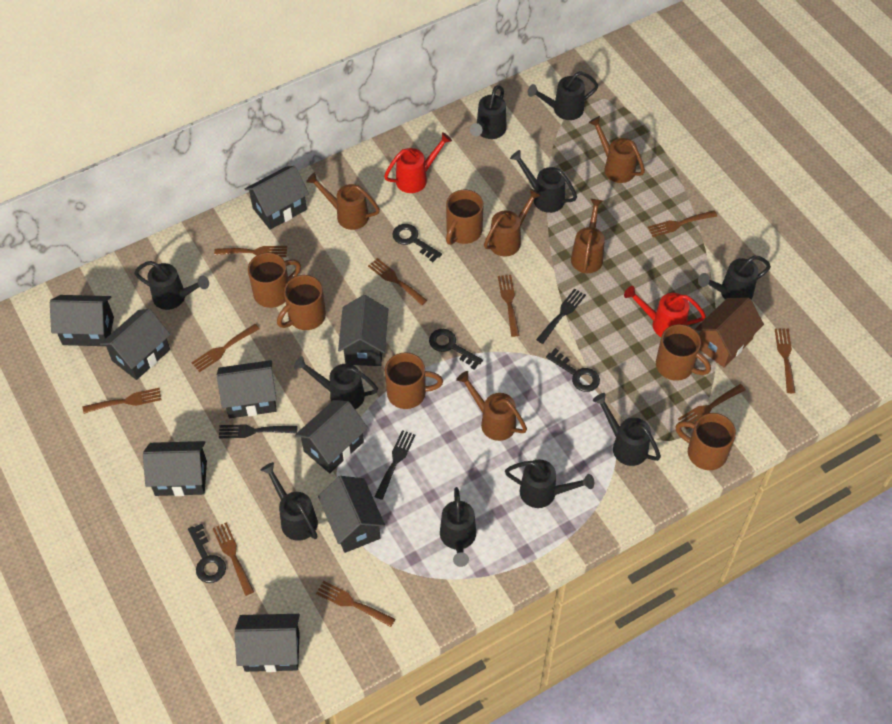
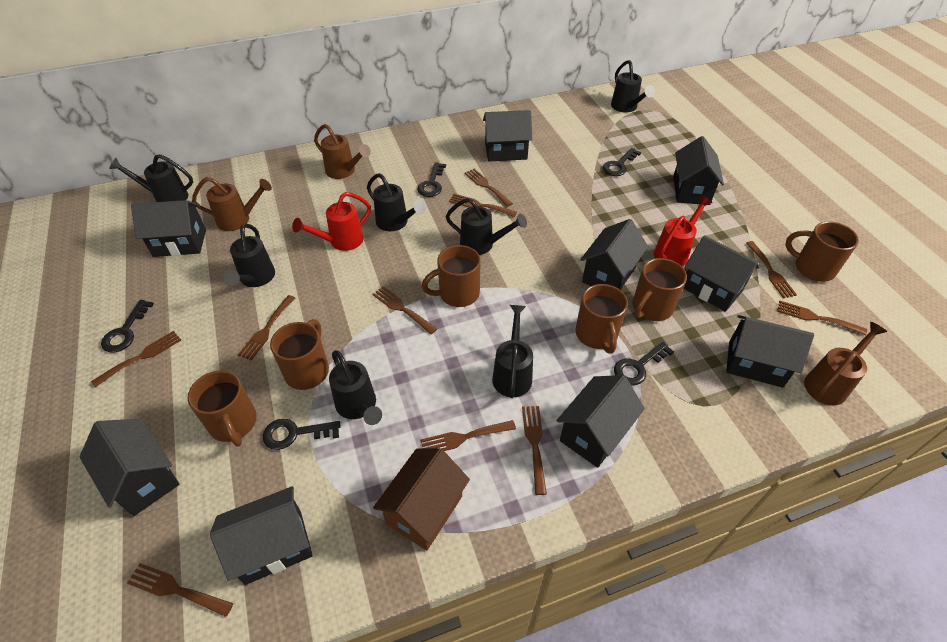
black fork: 3 -> 0
black key: 4 -> 5
black watering can: 10 -> 7
brown watering can: 5 -> 3

